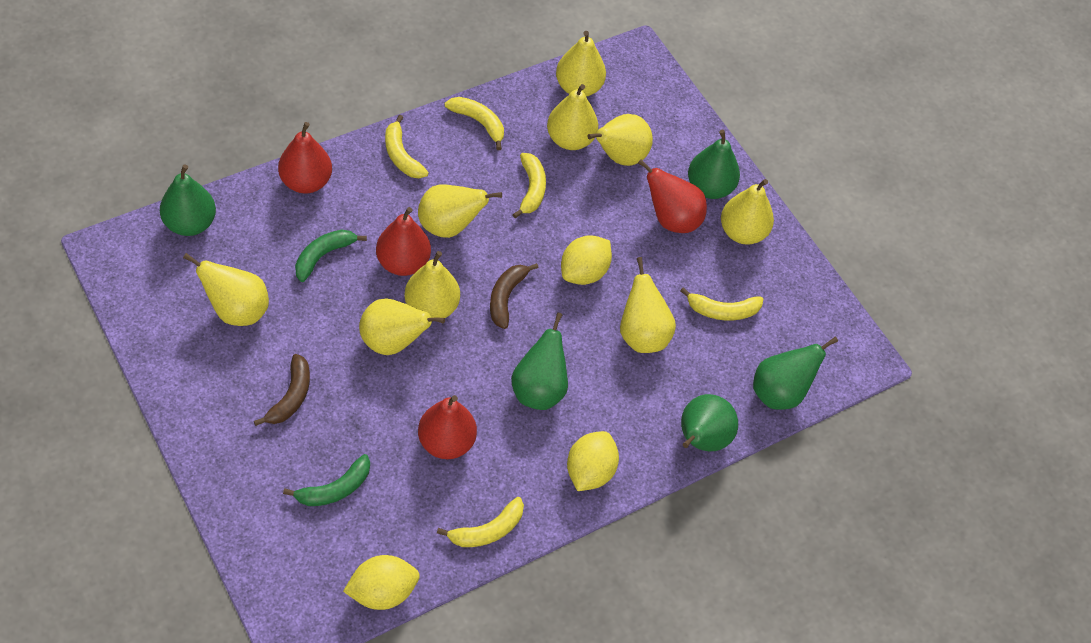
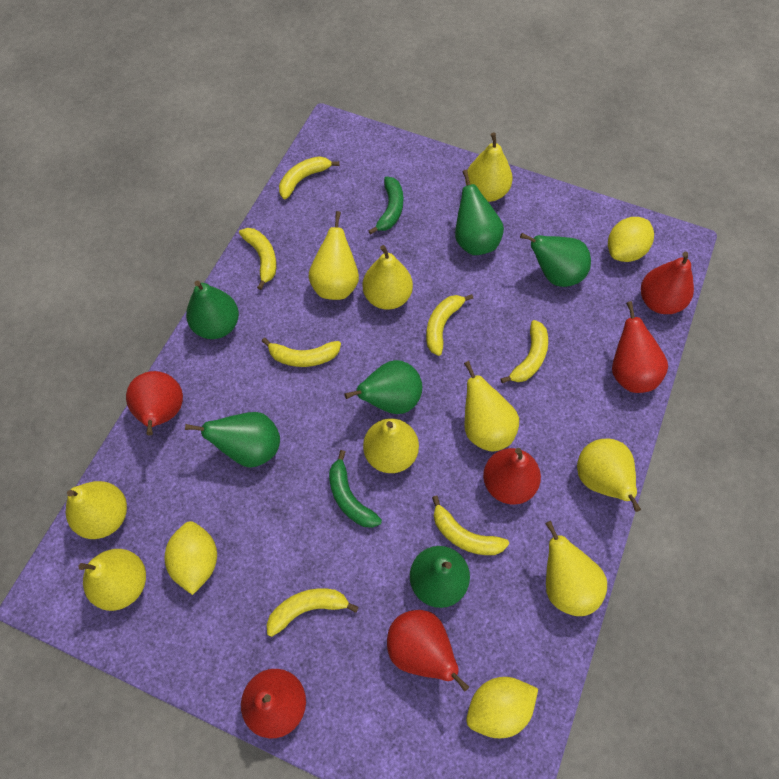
brown banana: 2 -> 0
green pear: 5 -> 6
red pear: 4 -> 6
yellow banana: 5 -> 7

